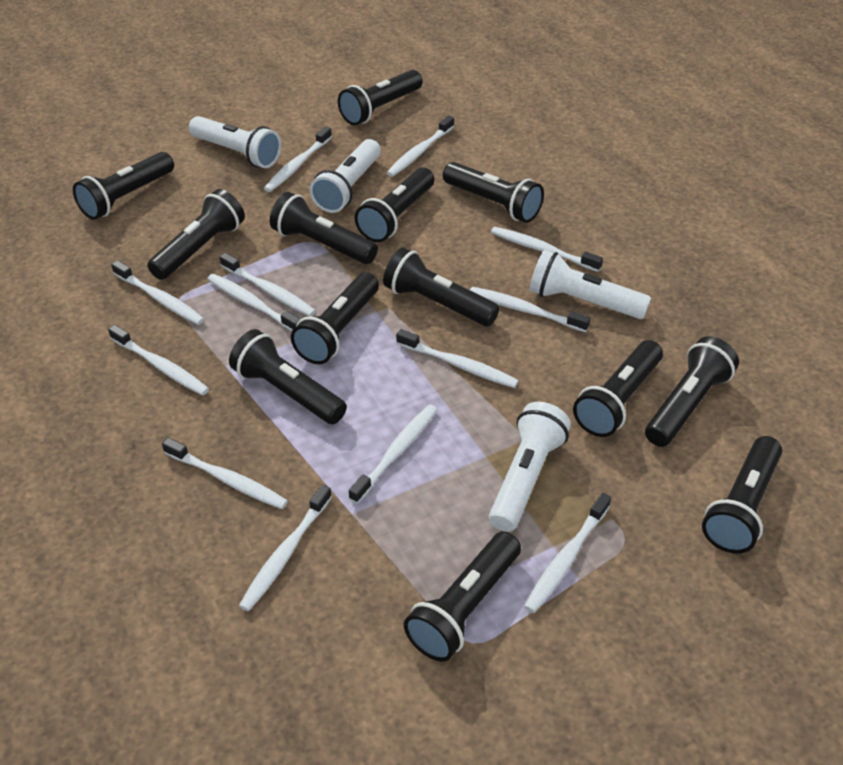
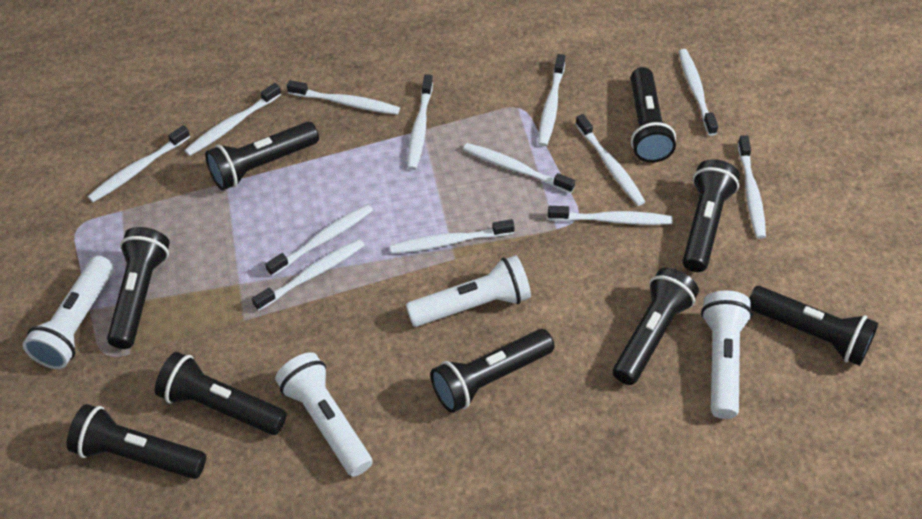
black flashlight: 13 -> 9

